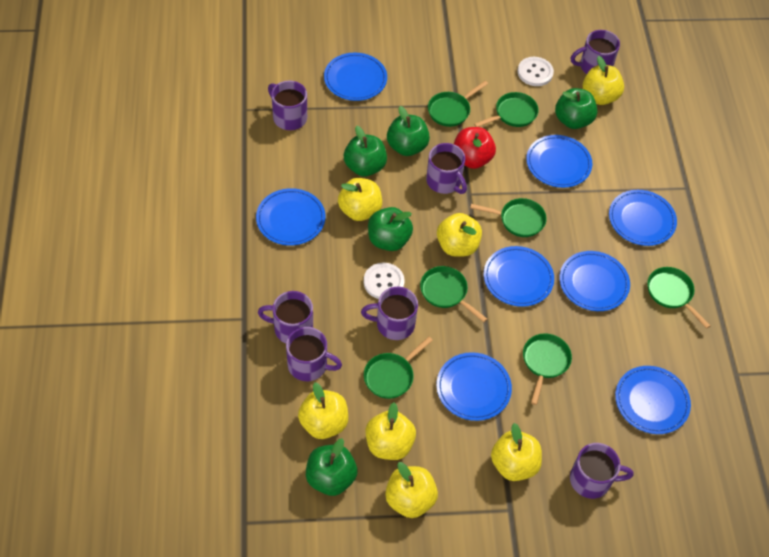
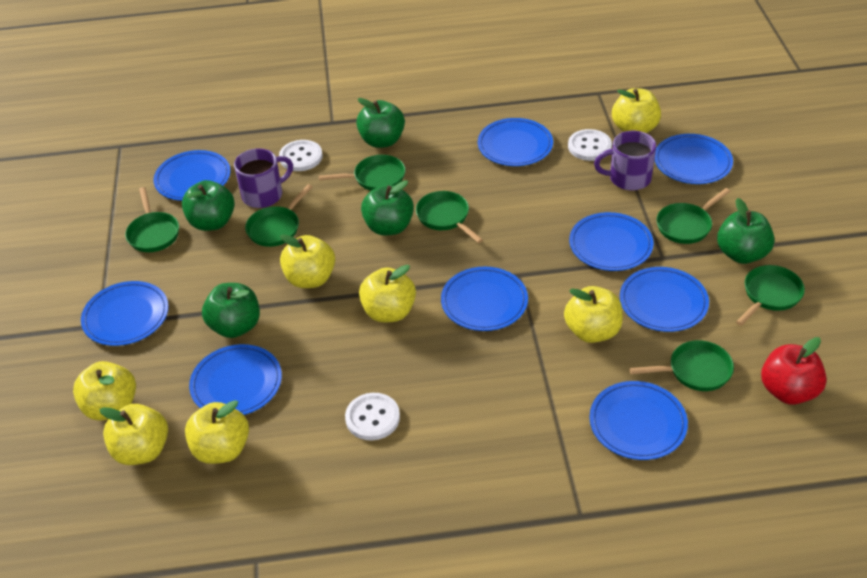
blue plate: 8 -> 9
purple mug: 7 -> 2
white button: 2 -> 3

